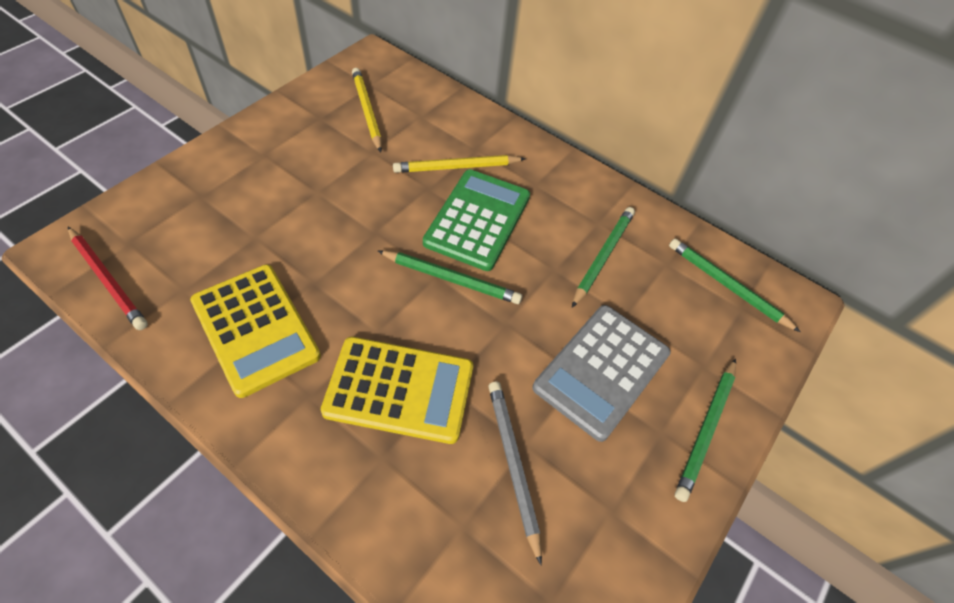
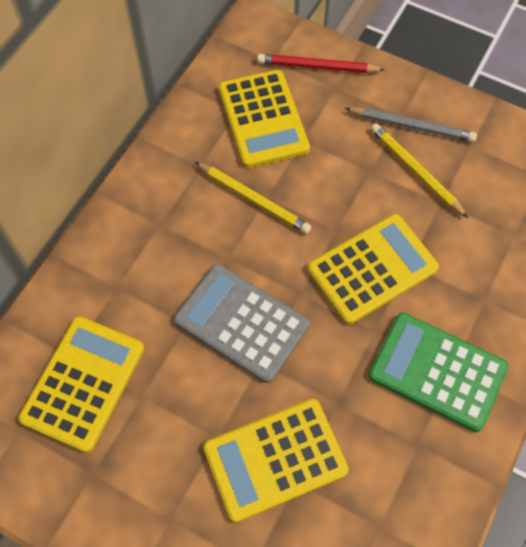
green pencil: 4 -> 0
yellow calculator: 2 -> 4

